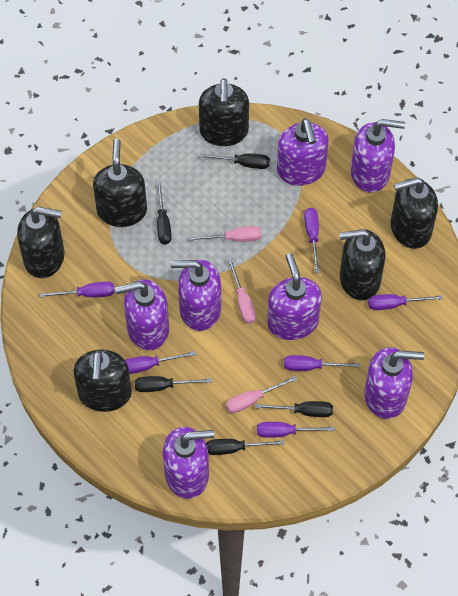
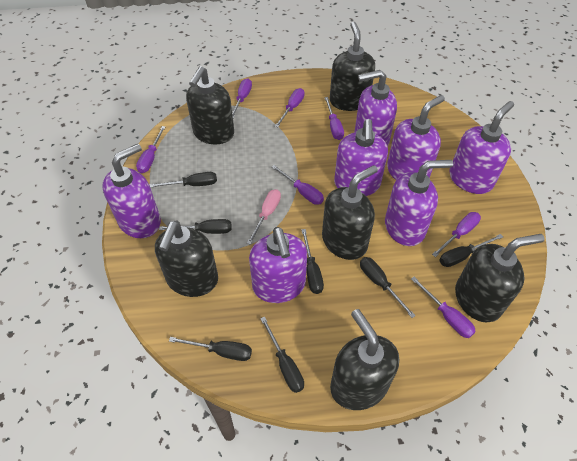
black screwdriver: 5 -> 7
pink screwdriver: 3 -> 1
purple screwdriver: 6 -> 7

